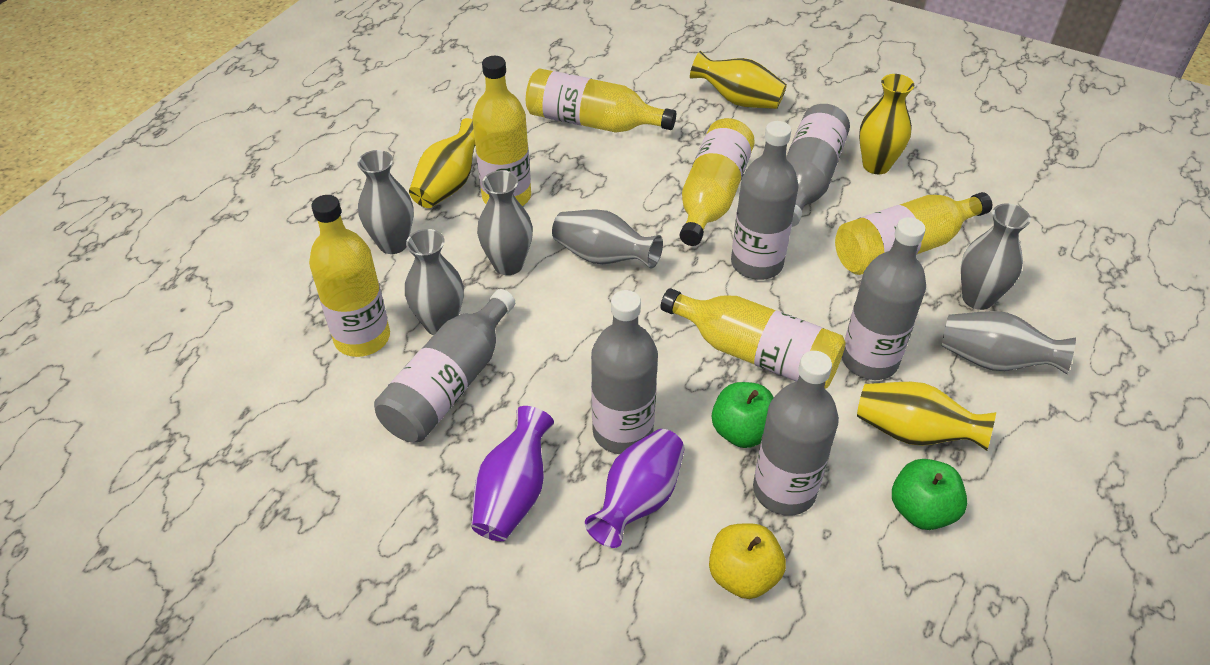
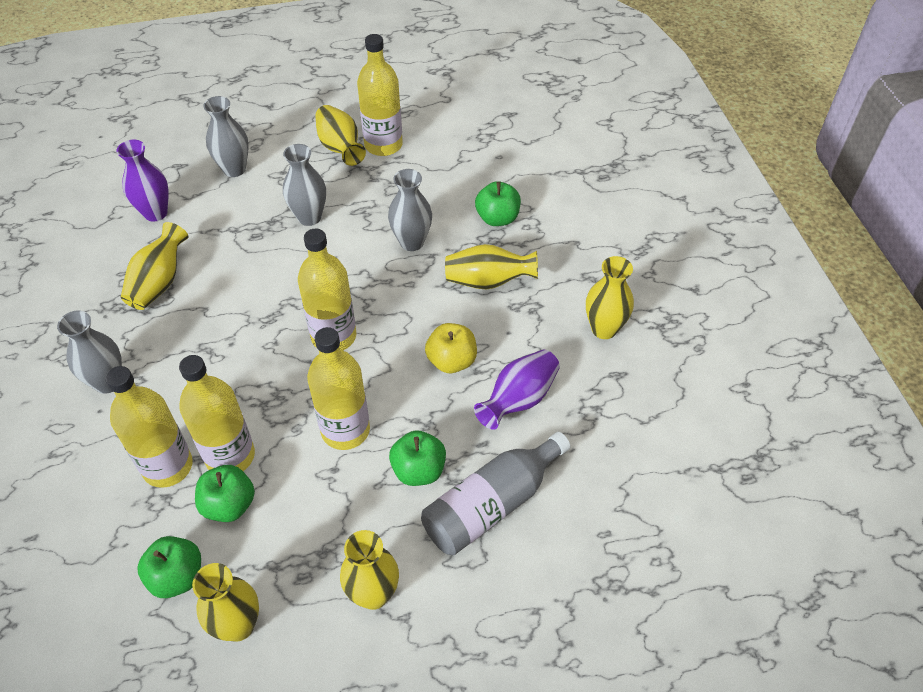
green apple: 2 -> 4
grey bottle: 6 -> 1
grey vase: 6 -> 4
yellow bottle: 6 -> 5
yellow vase: 4 -> 6

